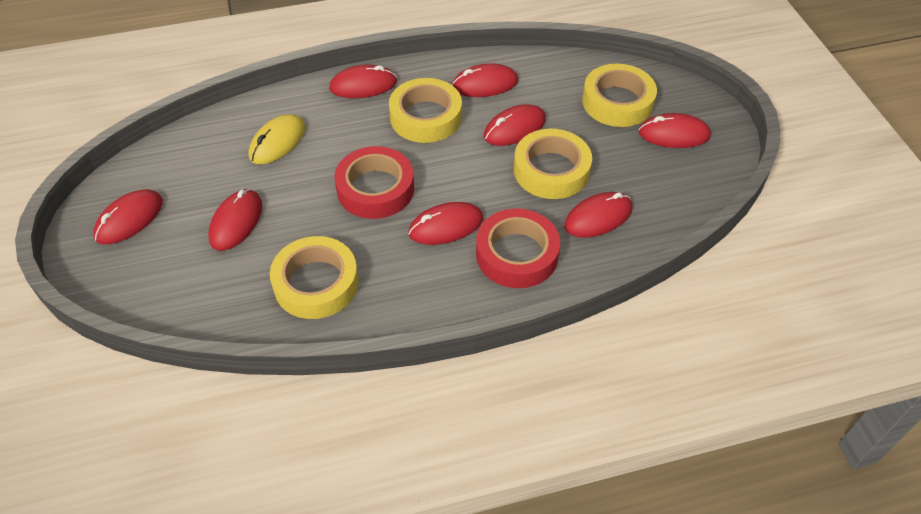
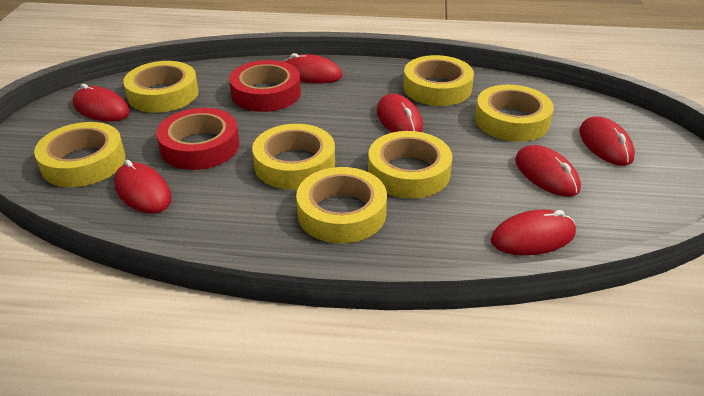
red mouse: 8 -> 7
yellow mouse: 1 -> 0
yellow tape: 4 -> 7

